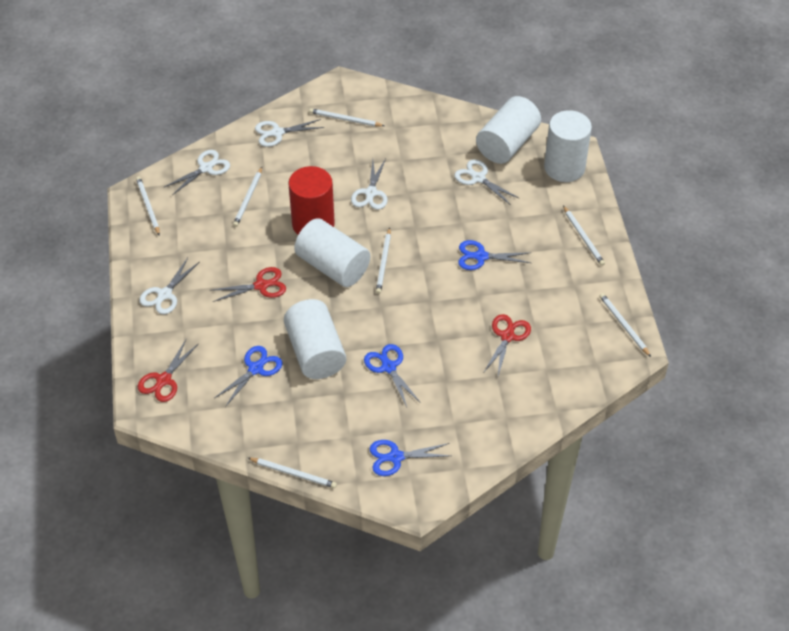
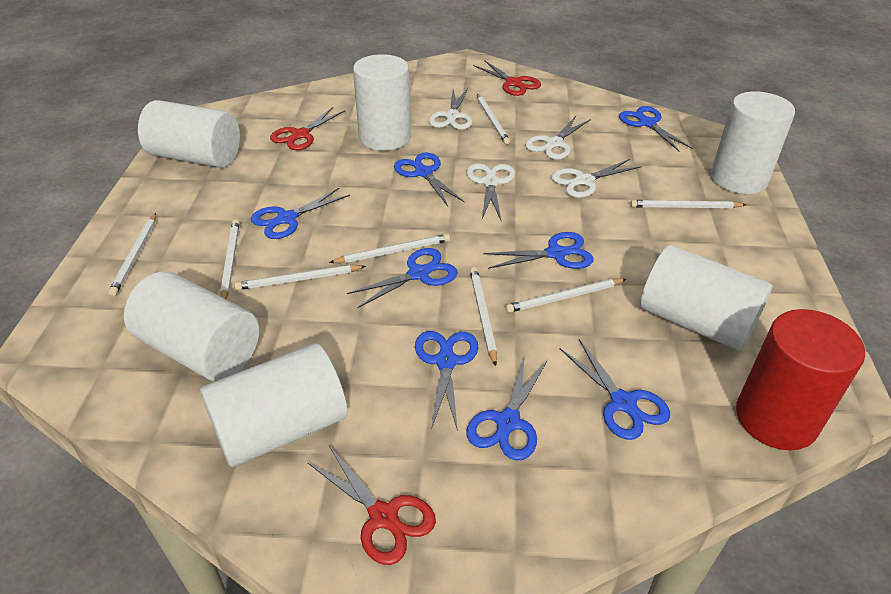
blue scissors: 4 -> 8
white cylinder: 4 -> 6
white pencil: 7 -> 8
white scissors: 5 -> 4

